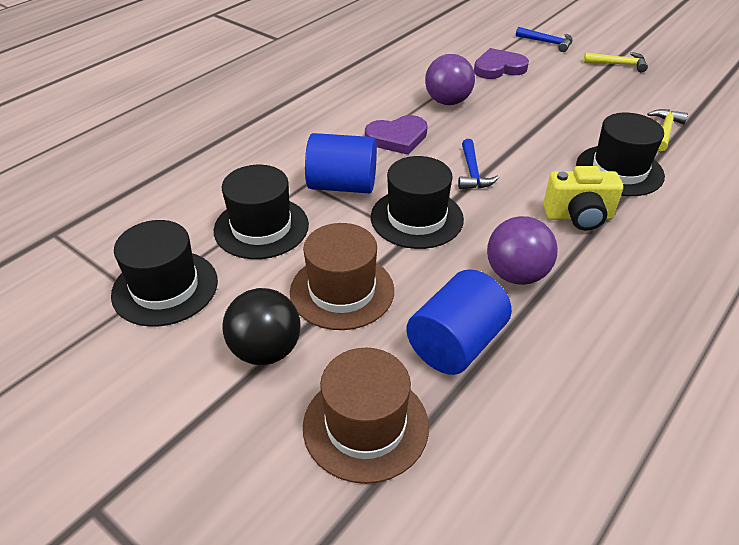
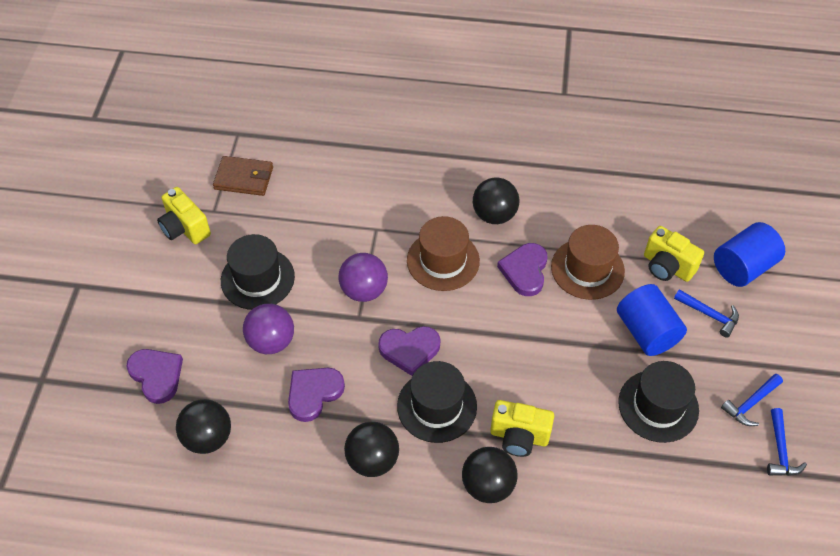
black ball: 1 -> 4
black hat: 4 -> 3
blue hammer: 2 -> 3
brown wallet: 0 -> 1
purple heart: 2 -> 4
yellow camera: 1 -> 3
yellow hammer: 2 -> 0

